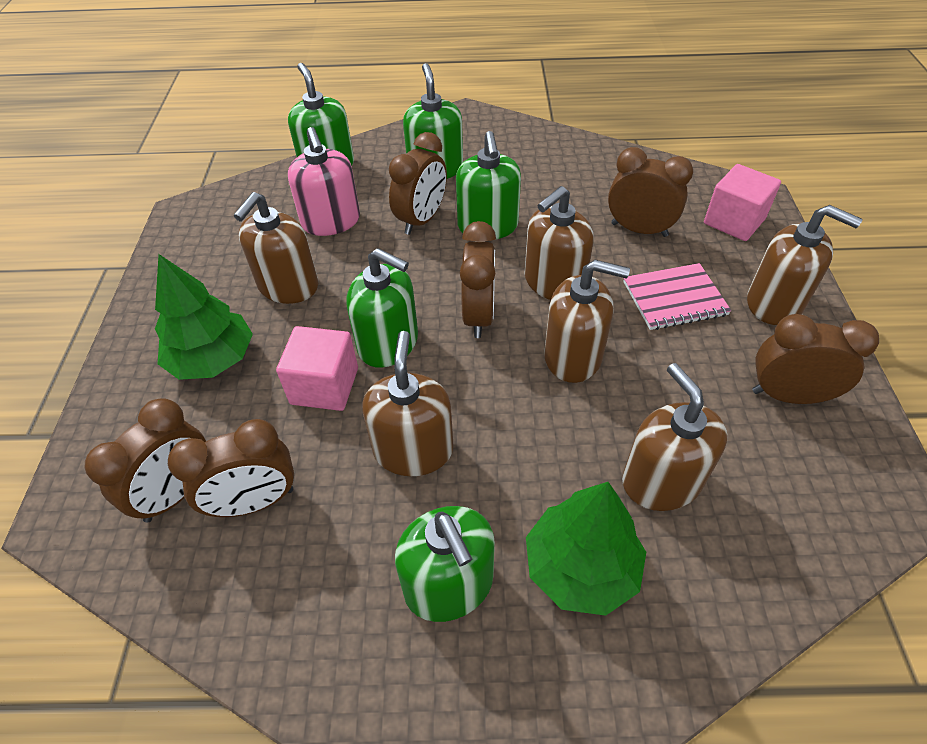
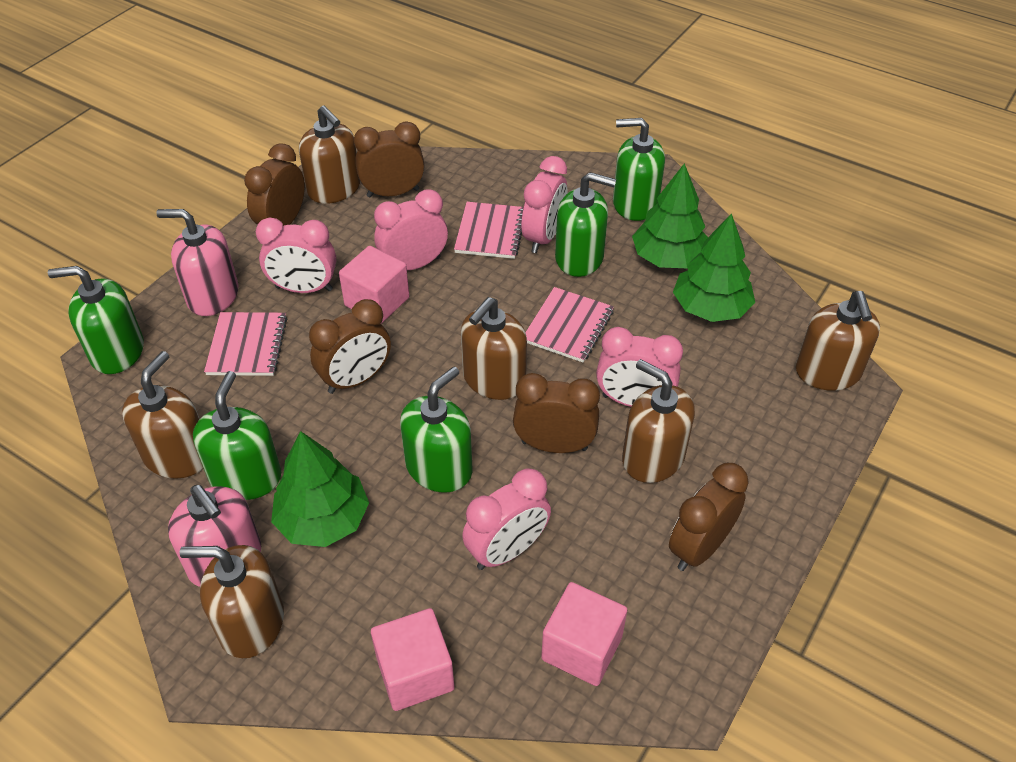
brown clock: 6 -> 5
green tree: 2 -> 3
pink clock: 0 -> 5
pink cube: 2 -> 3
pink notebook: 1 -> 3
pink soap dispenser: 1 -> 2

